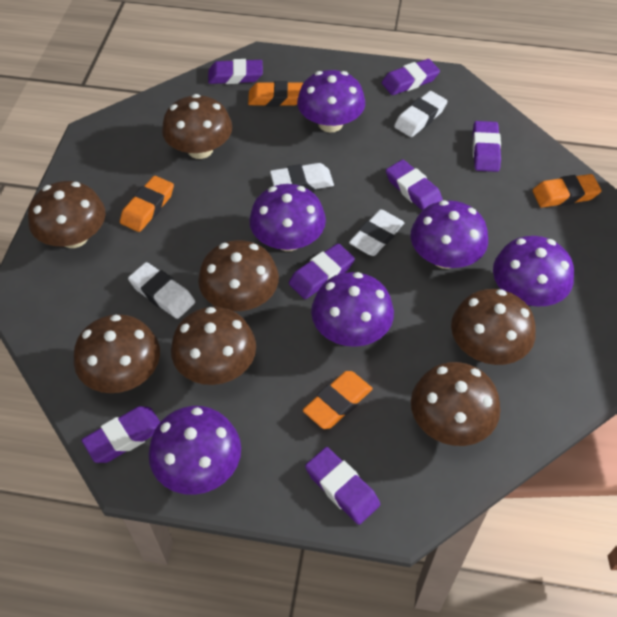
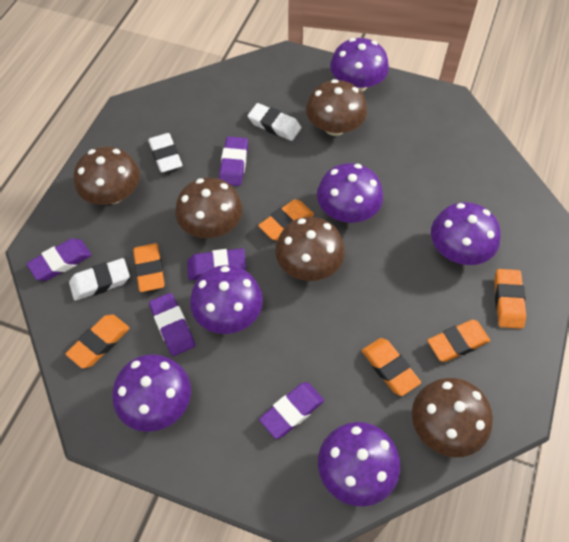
brown mushroom: 7 -> 5
orange eraser: 4 -> 6
purple eraser: 7 -> 5
white eraser: 4 -> 3

